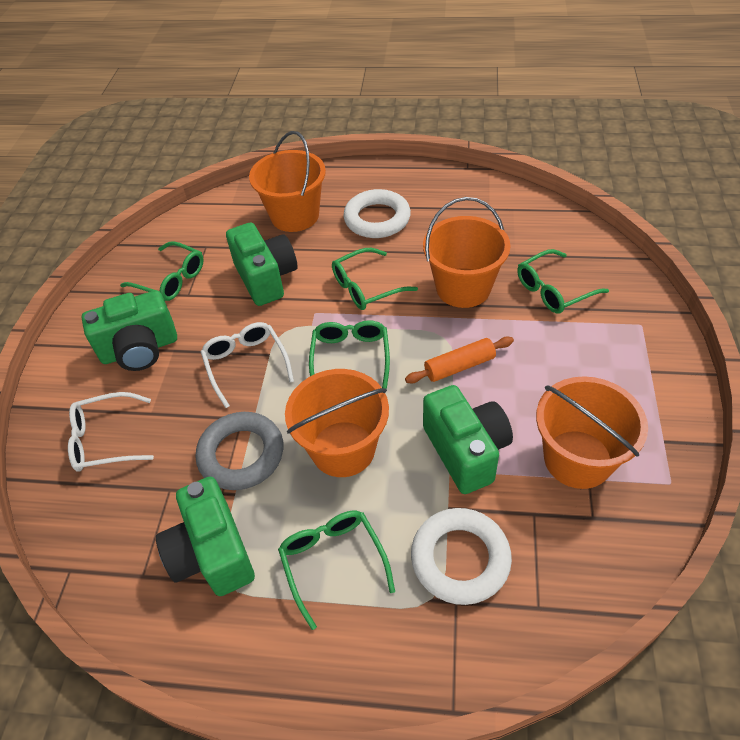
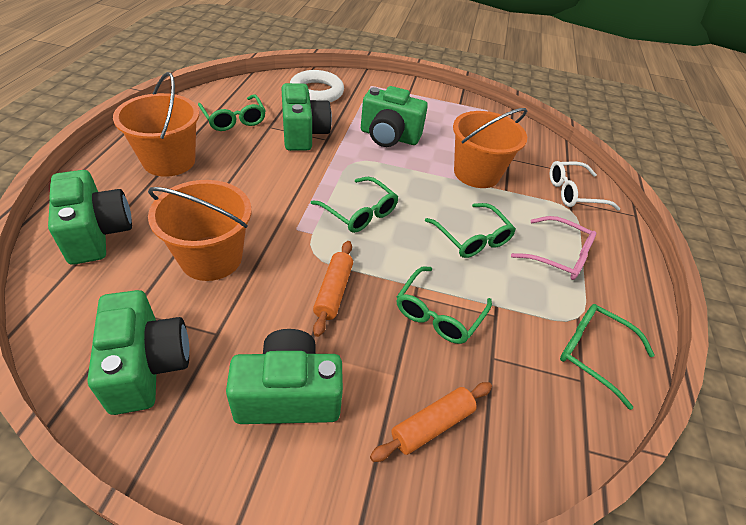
green camera: 4 -> 5
grey ring: 1 -> 0
orange bucket: 4 -> 3
orange rolling pin: 1 -> 2
pink glasses: 0 -> 1
white glasses: 2 -> 1
white ring: 2 -> 1

